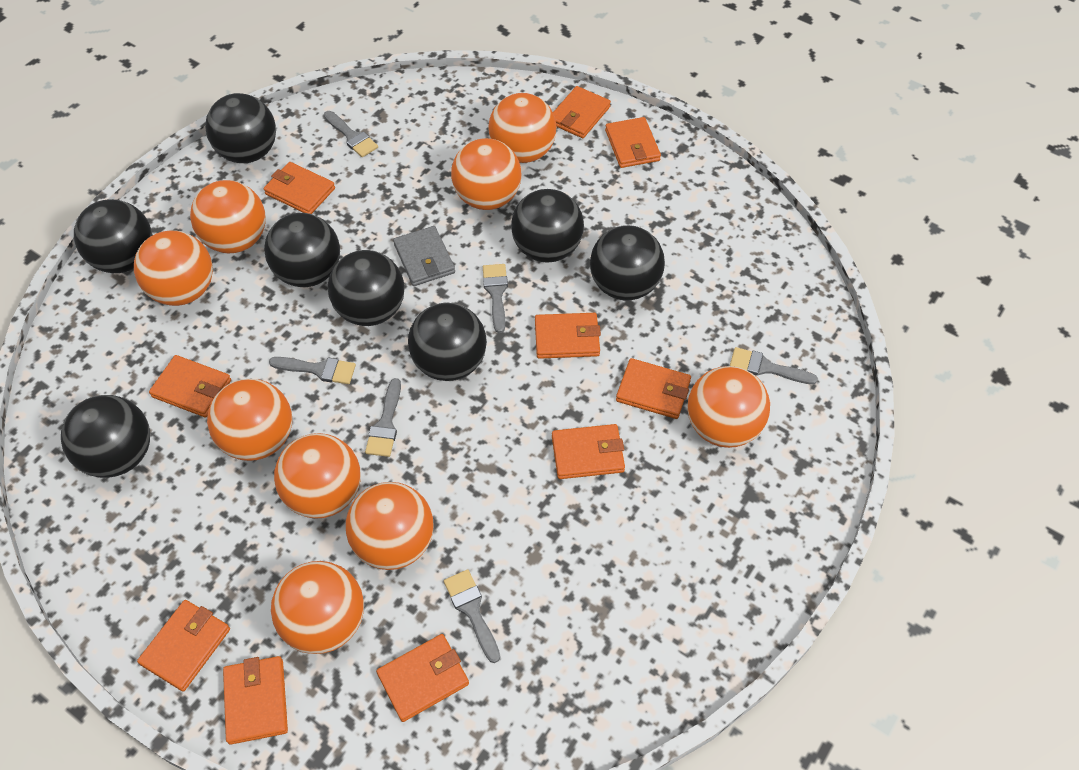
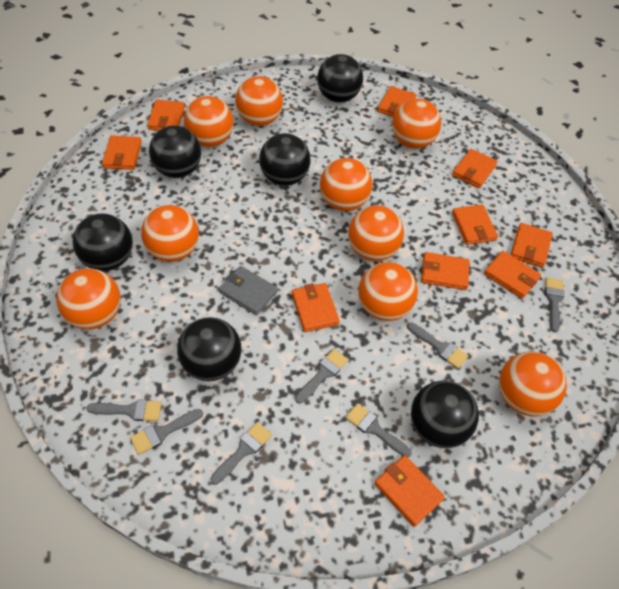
black ball: 8 -> 6
grey brush: 6 -> 7

